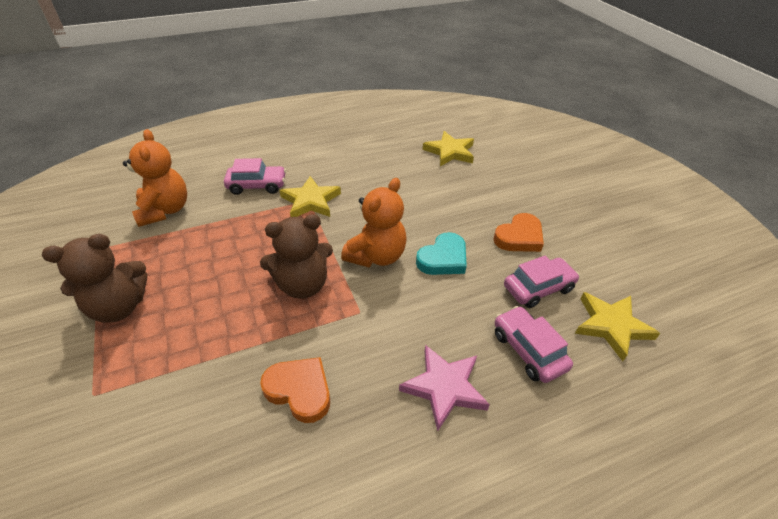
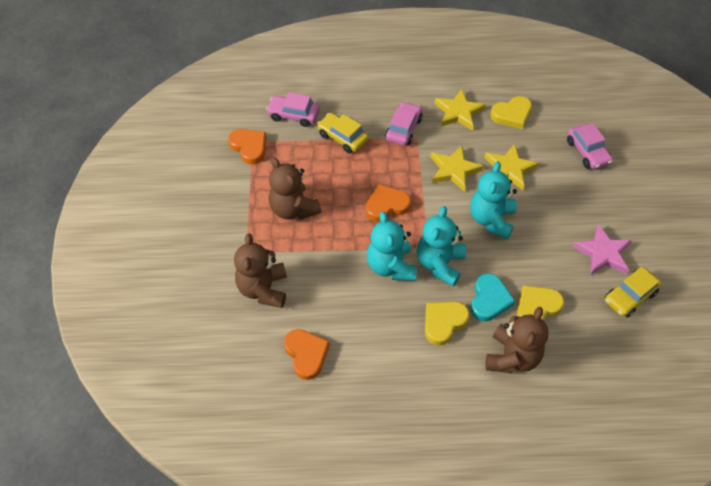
brown teddy bear: 2 -> 3
orange heart: 2 -> 3
orange teddy bear: 2 -> 0
turquoise teddy bear: 0 -> 3
yellow car: 0 -> 2
yellow heart: 0 -> 3

